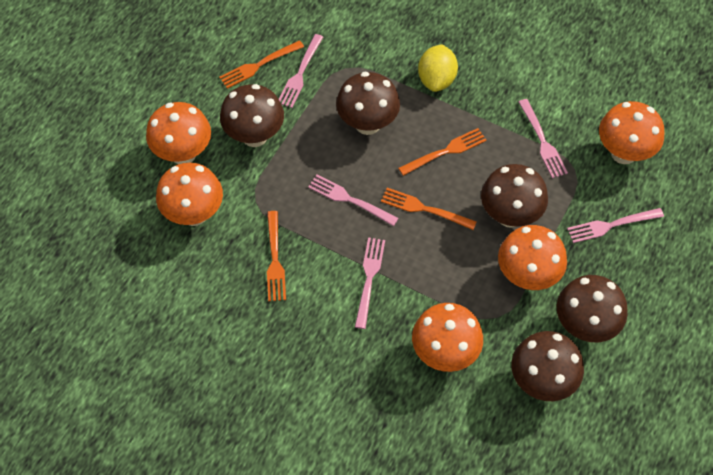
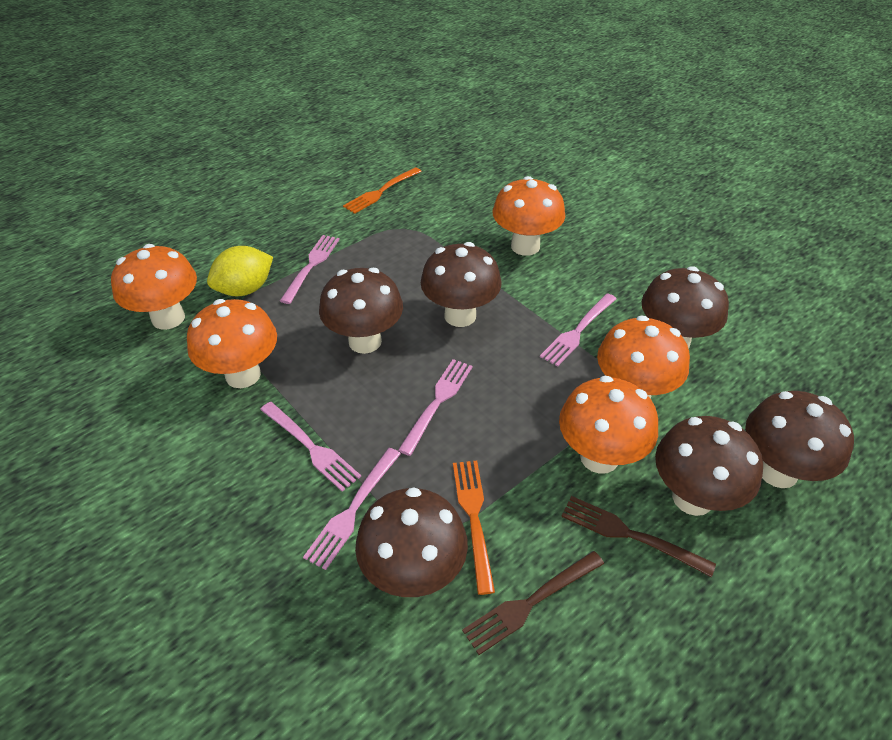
brown fork: 0 -> 2
brown mushroom: 5 -> 6
orange fork: 4 -> 2

